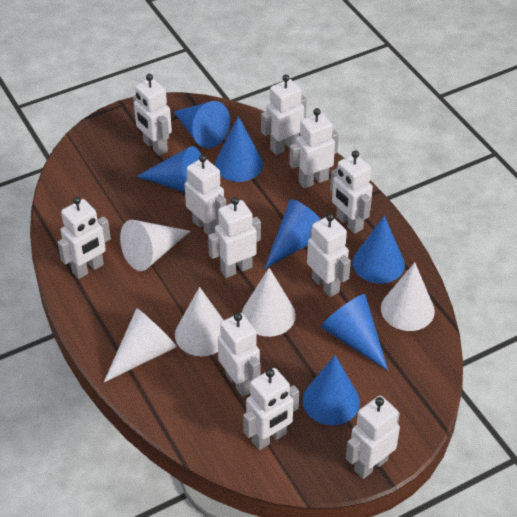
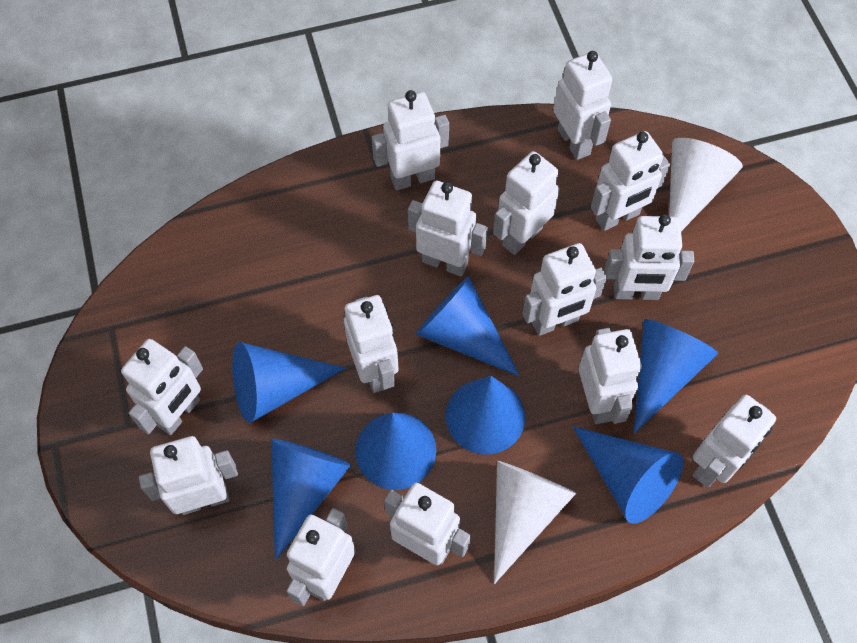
white cone: 5 -> 2
white robot: 11 -> 14

